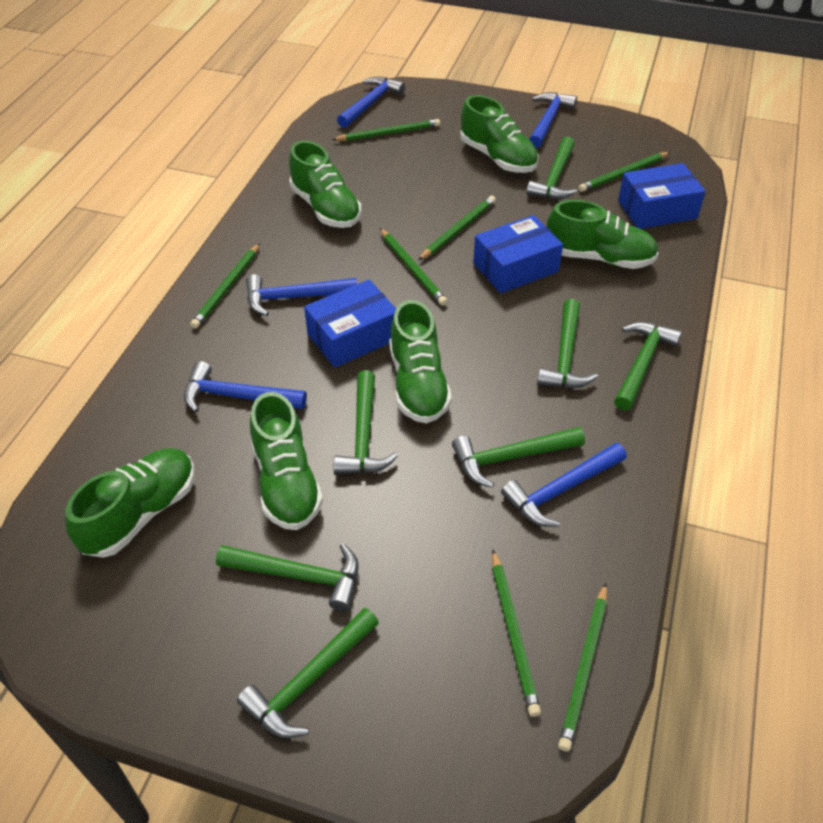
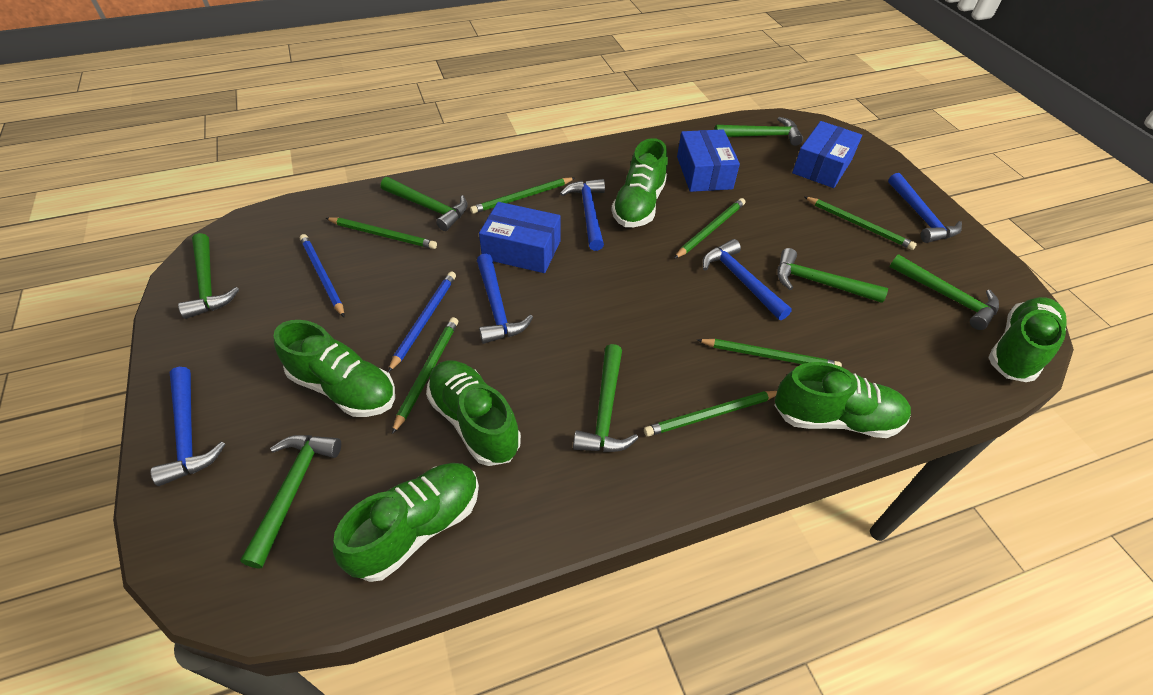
blue pencil: 0 -> 2

